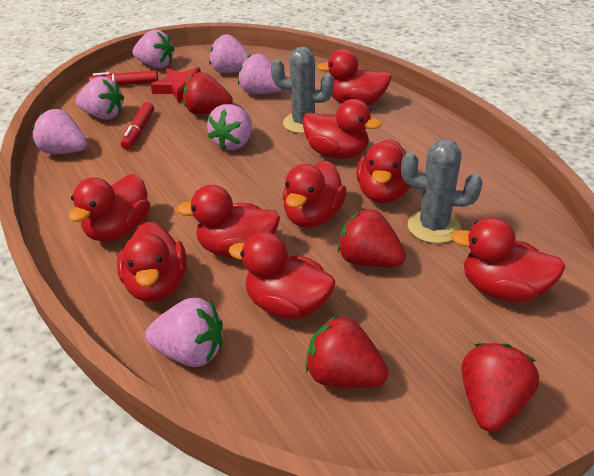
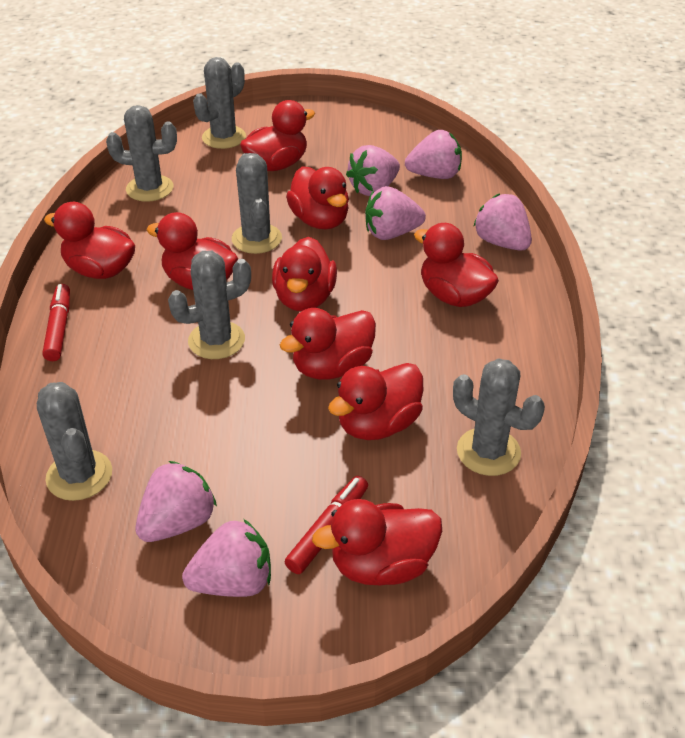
grey cactus: 2 -> 6
pink strawberry: 7 -> 6
red star: 1 -> 0
red strawberry: 4 -> 0

